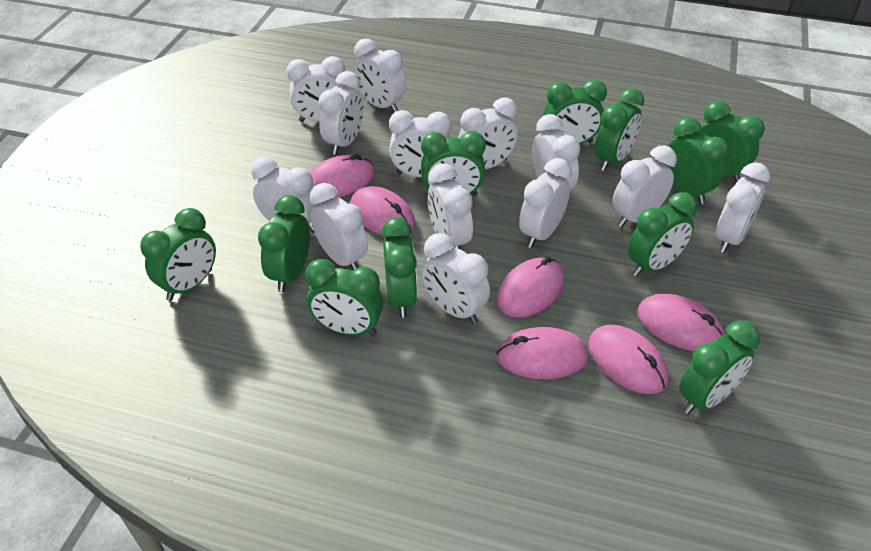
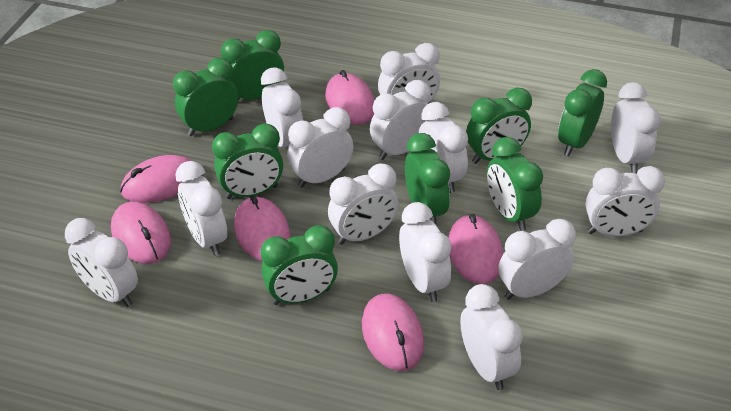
green clock: 11 -> 8

